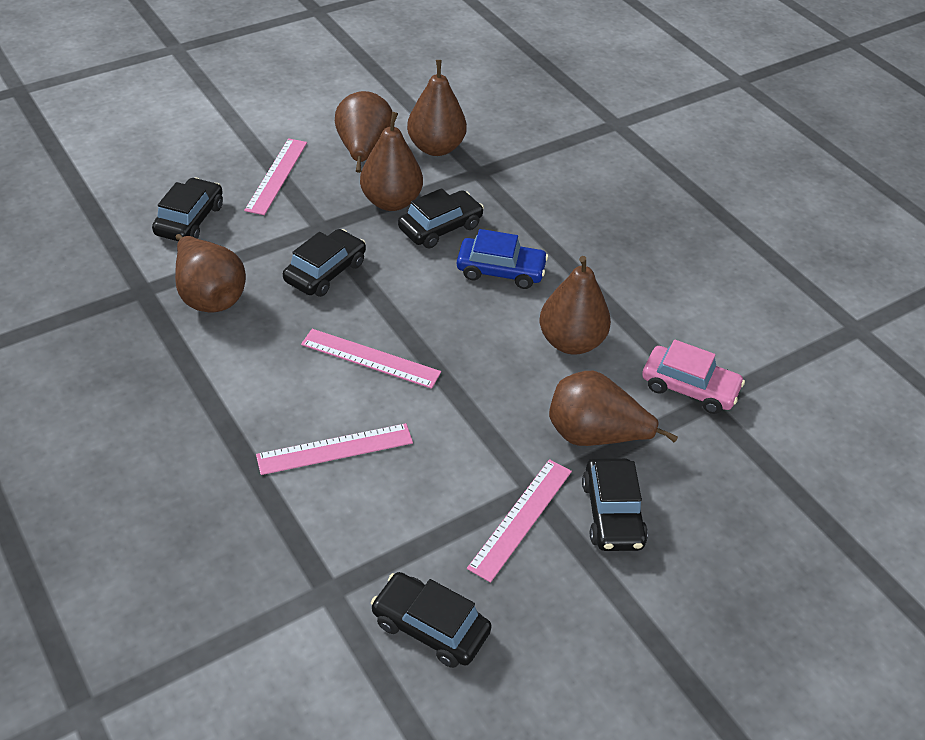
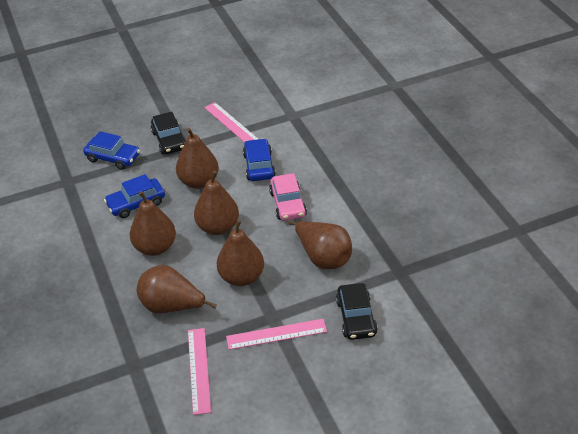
black car: 5 -> 2
blue car: 1 -> 3
pink ruler: 4 -> 3

